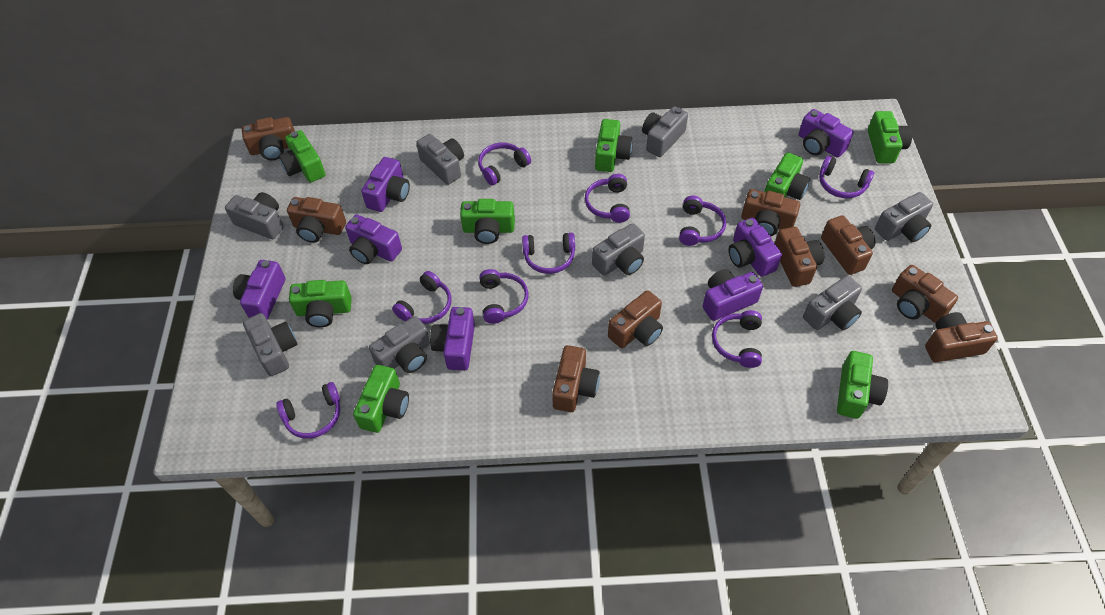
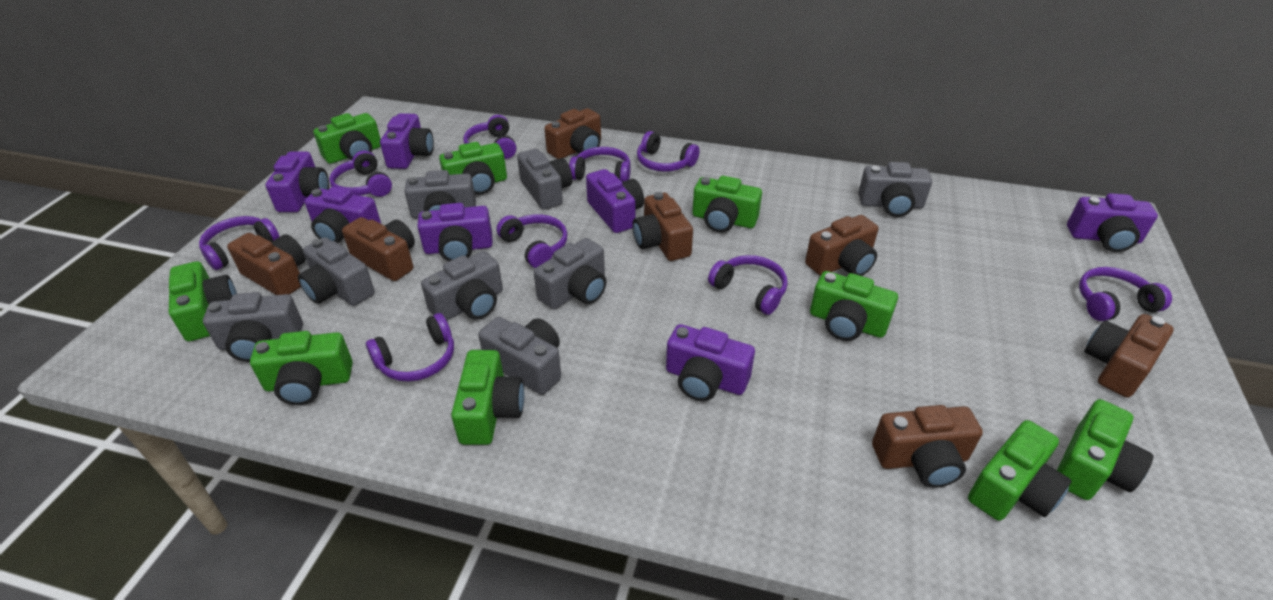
brown camera: 9 -> 7
green camera: 8 -> 9

